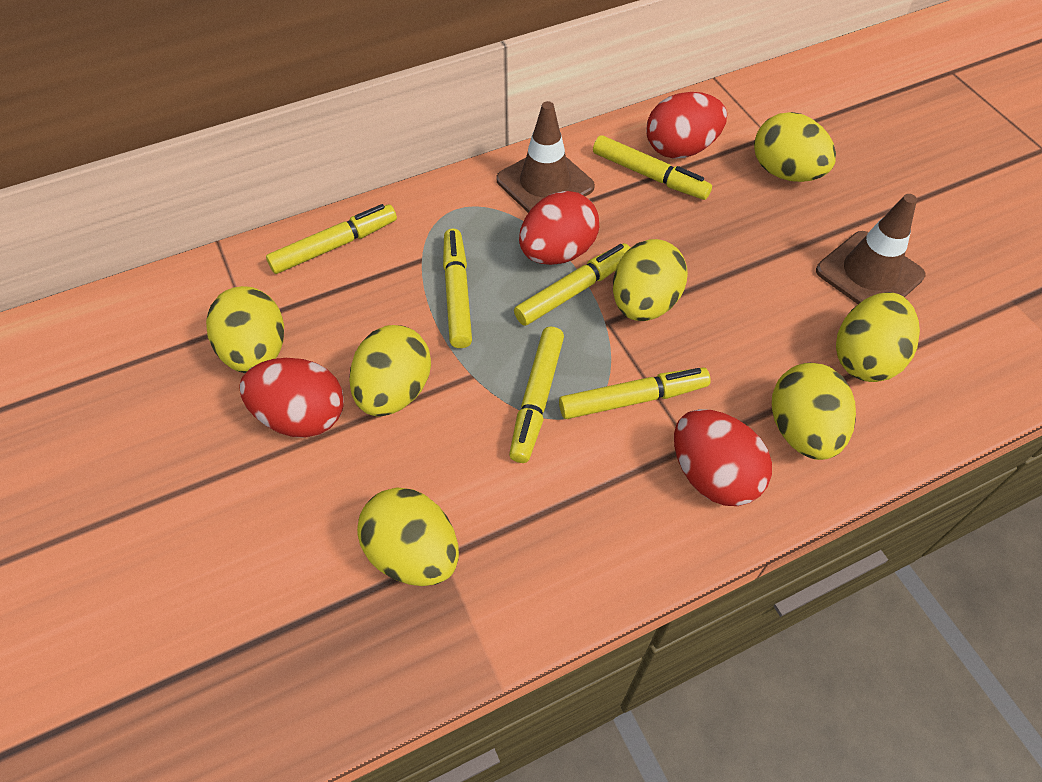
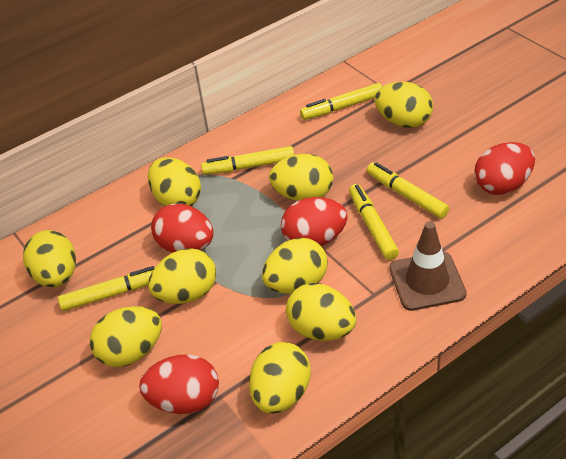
brown traffic cone: 2 -> 1
yellow egg: 7 -> 9
yellow marker: 6 -> 5

